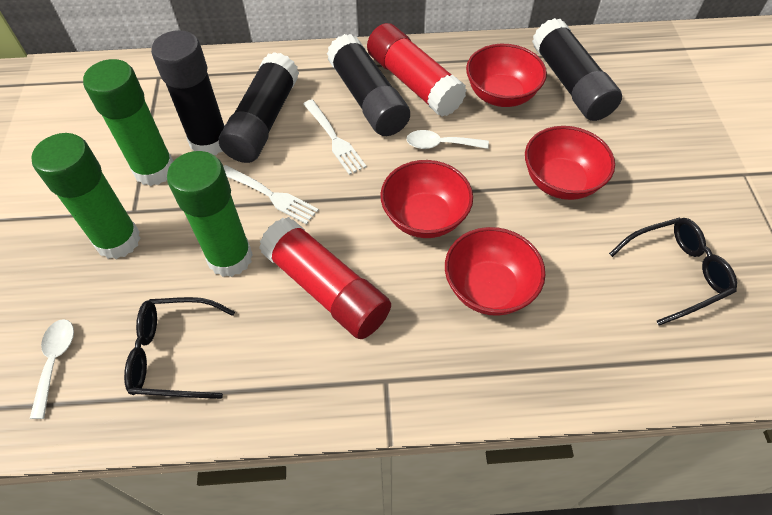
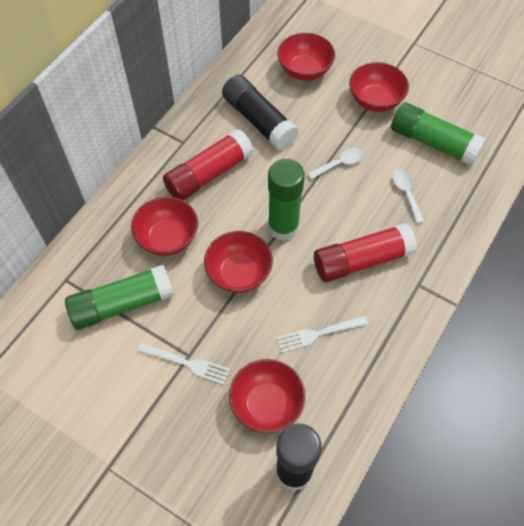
black glasses: 2 -> 0
black glue stick: 4 -> 2
red bowl: 4 -> 5

